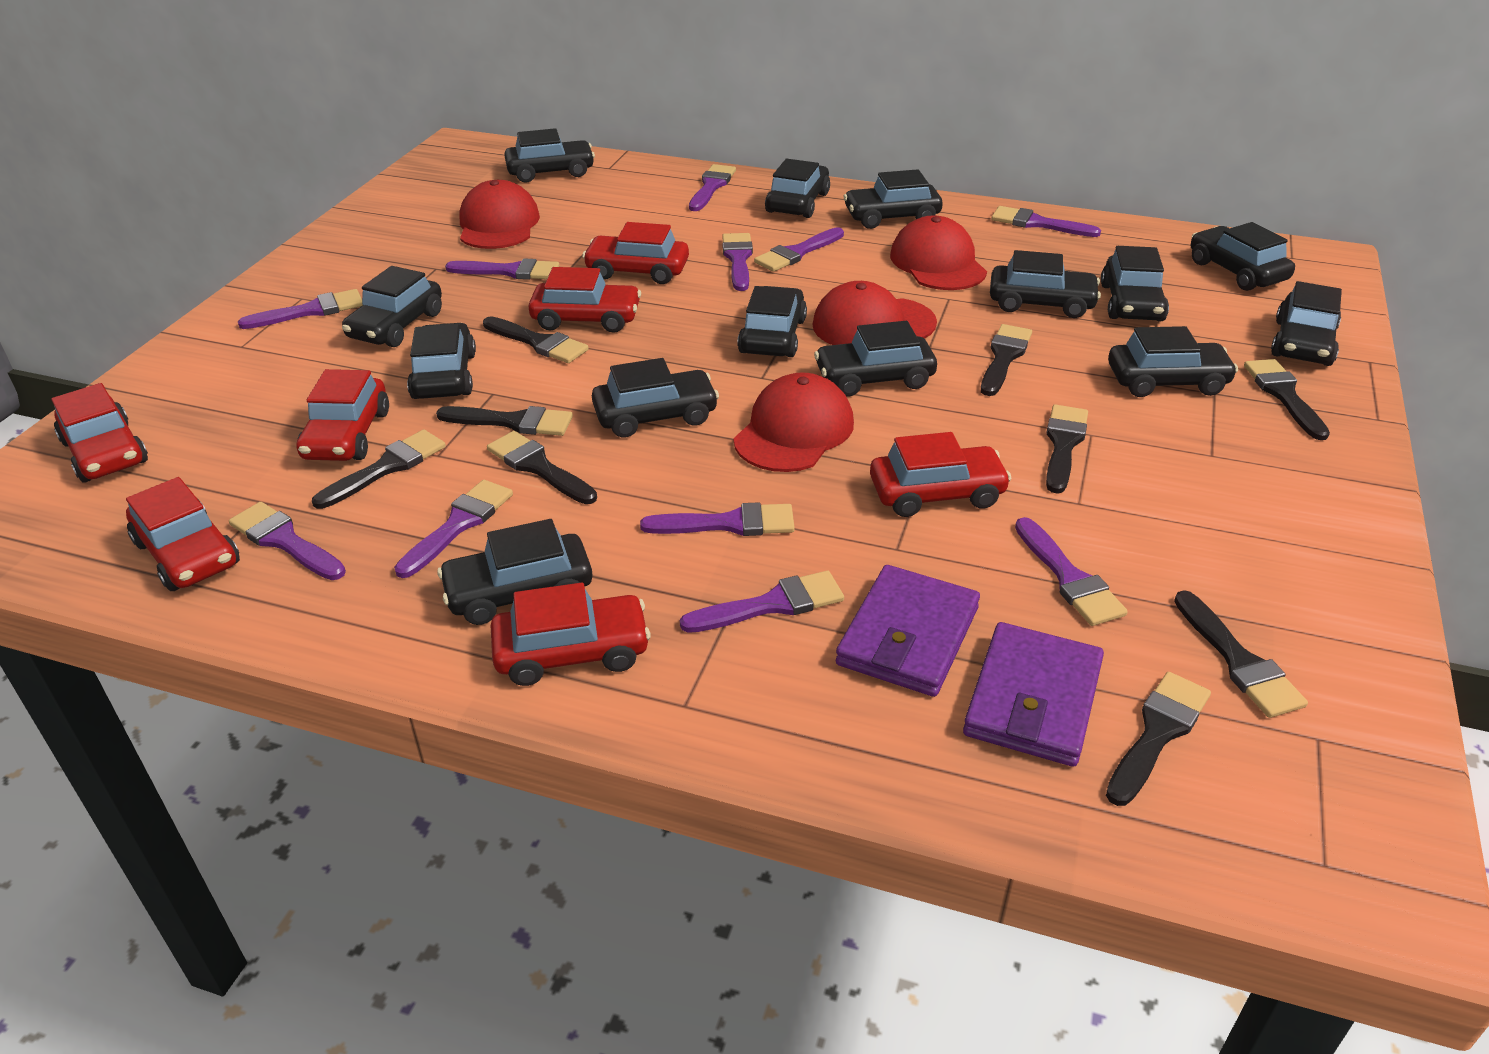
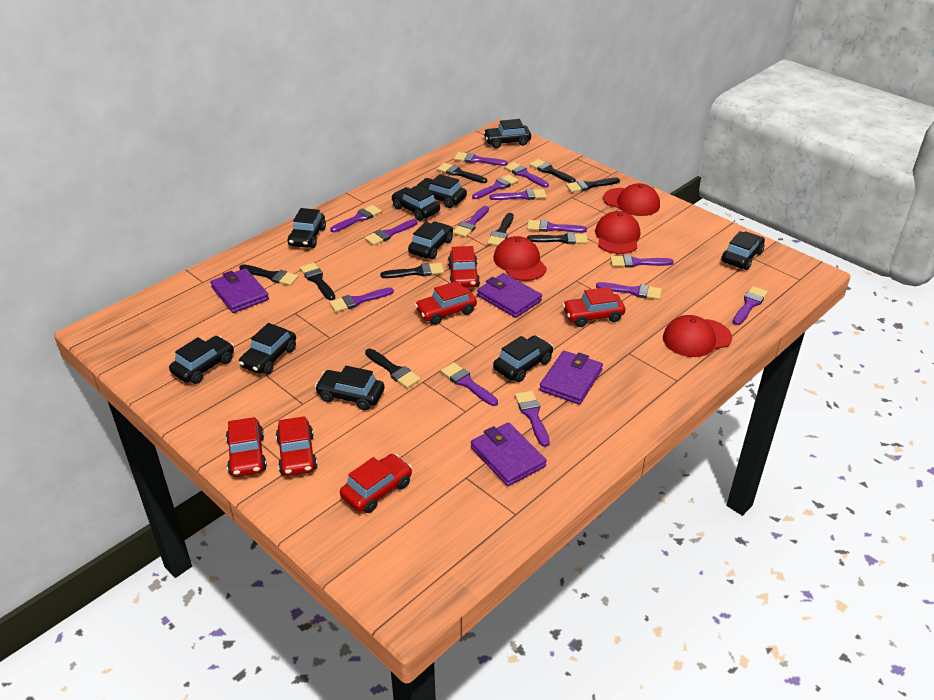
black car: 14 -> 10
purple brush: 11 -> 14
purple wallet: 2 -> 4
red car: 7 -> 6

